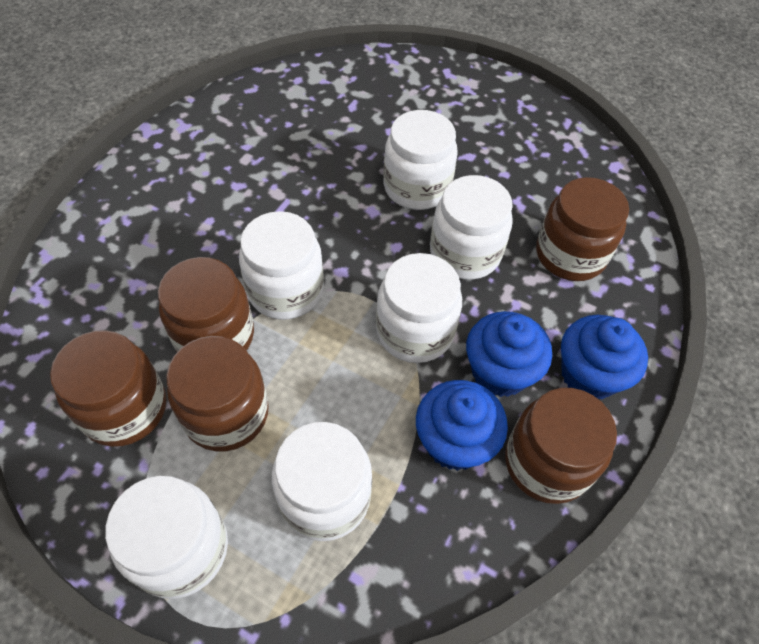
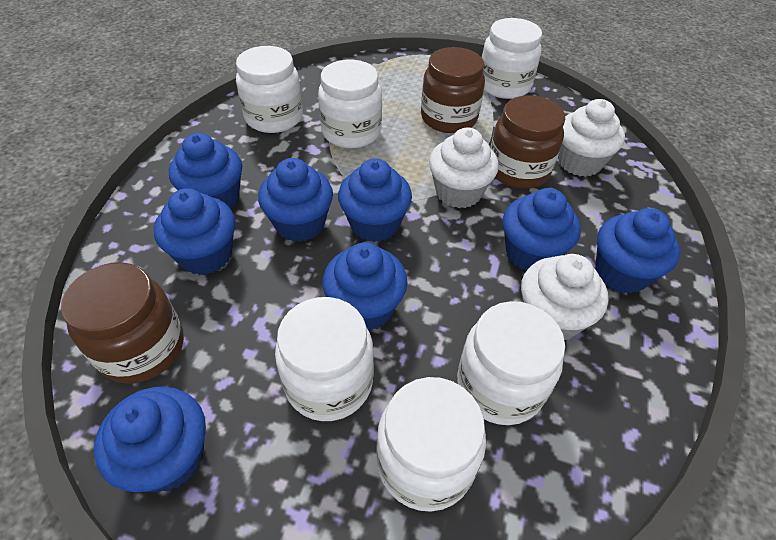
blue cupcake: 3 -> 8
brown jar: 5 -> 3
white cupcake: 0 -> 3

